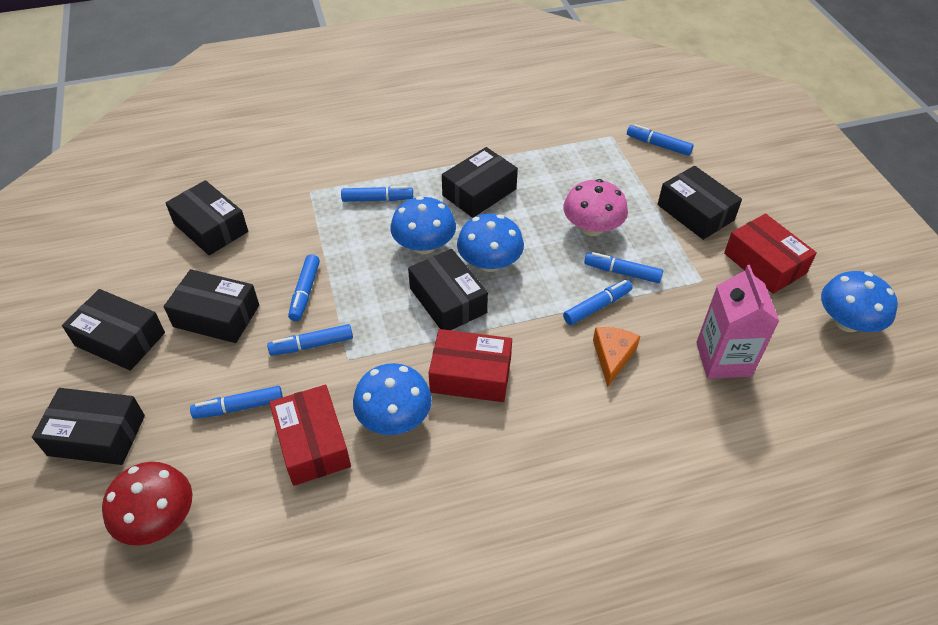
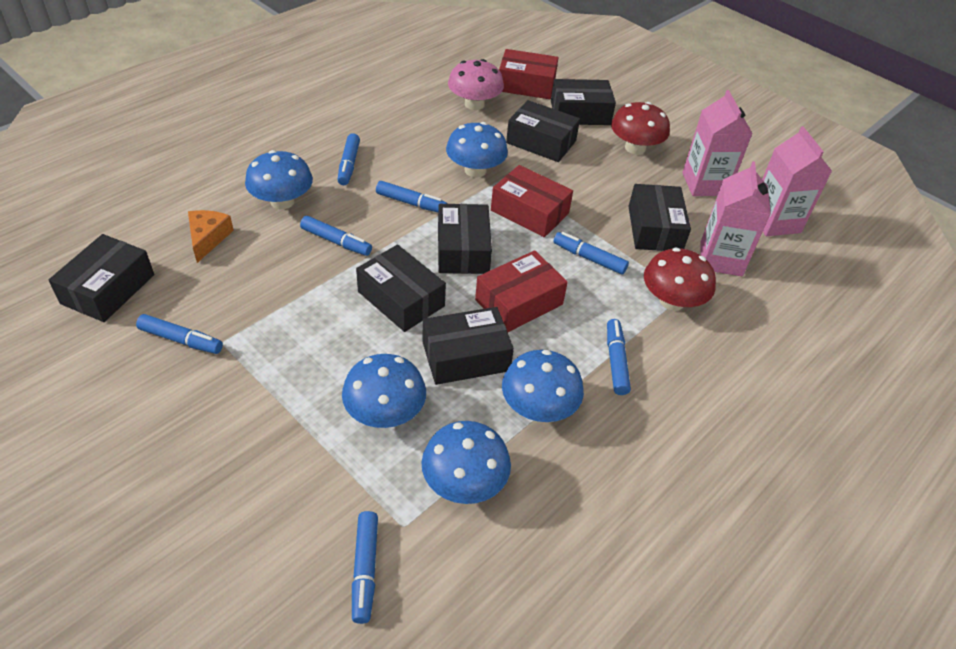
blue mushroom: 4 -> 5
pink carton: 1 -> 3
red mushroom: 1 -> 2

